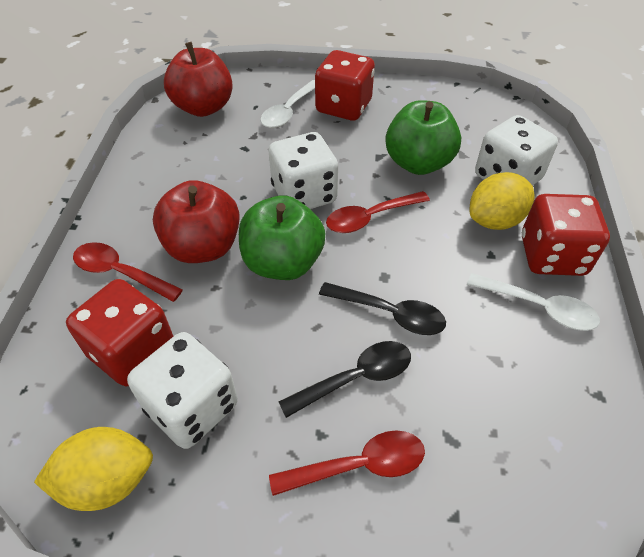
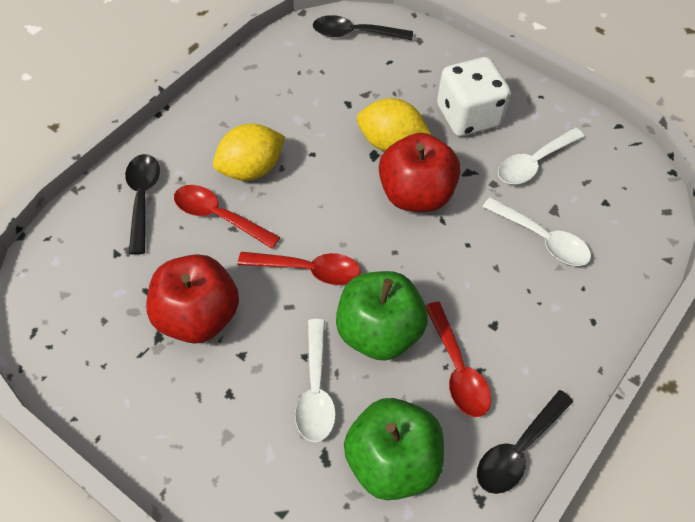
black spoon: 2 -> 3
red dice: 3 -> 0
white dice: 3 -> 1
white spoon: 2 -> 3

